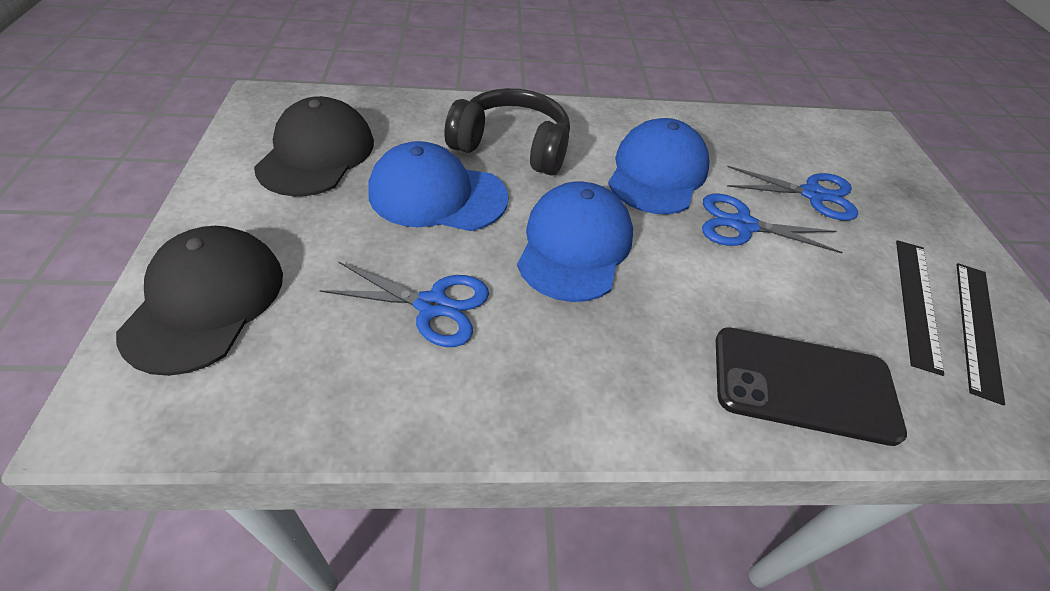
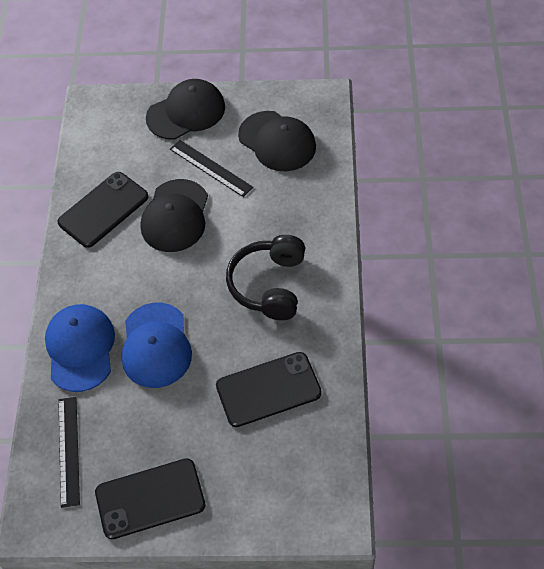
black cap: 2 -> 3
black phone: 1 -> 3
blue cap: 3 -> 2
blue scissors: 3 -> 0

